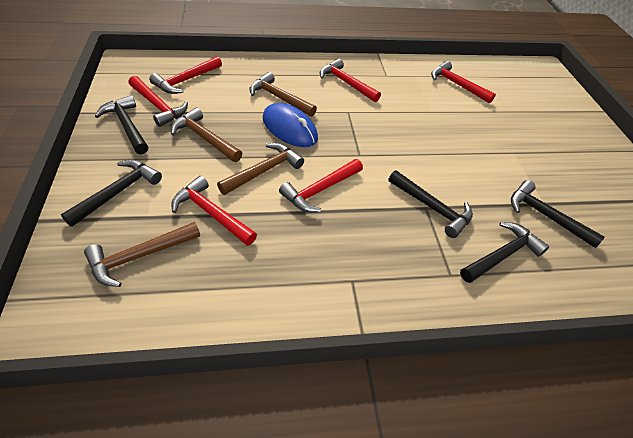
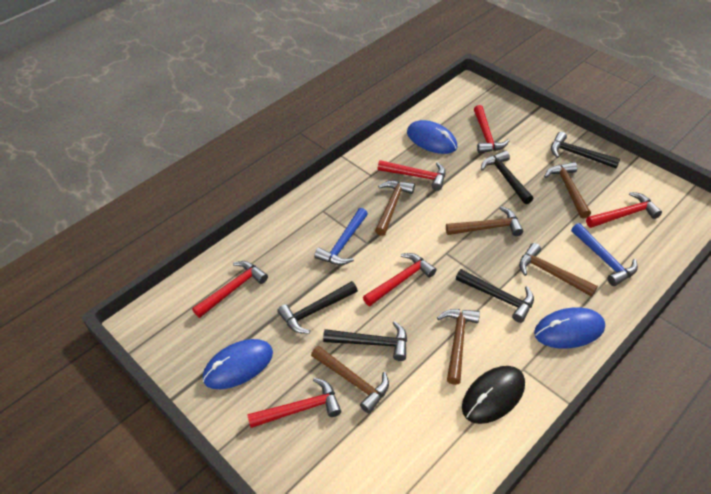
black mouse: 0 -> 1
blue hammer: 0 -> 2
blue mouse: 1 -> 3
brown hammer: 4 -> 6

